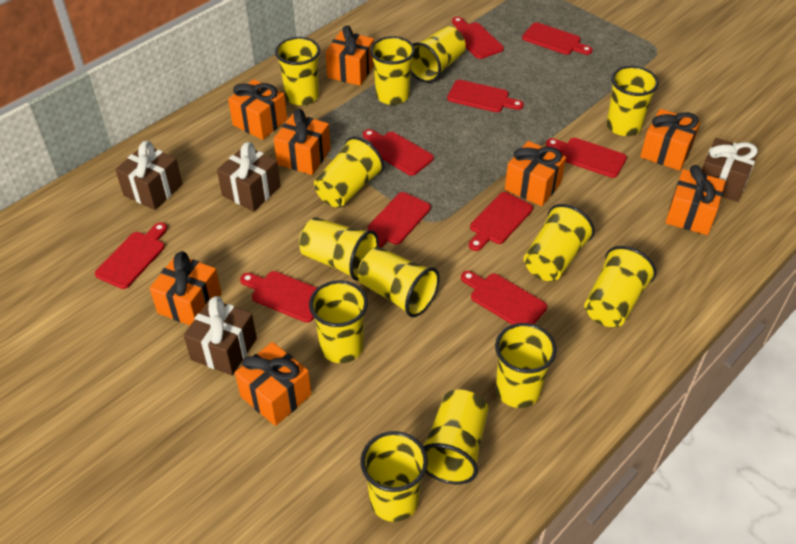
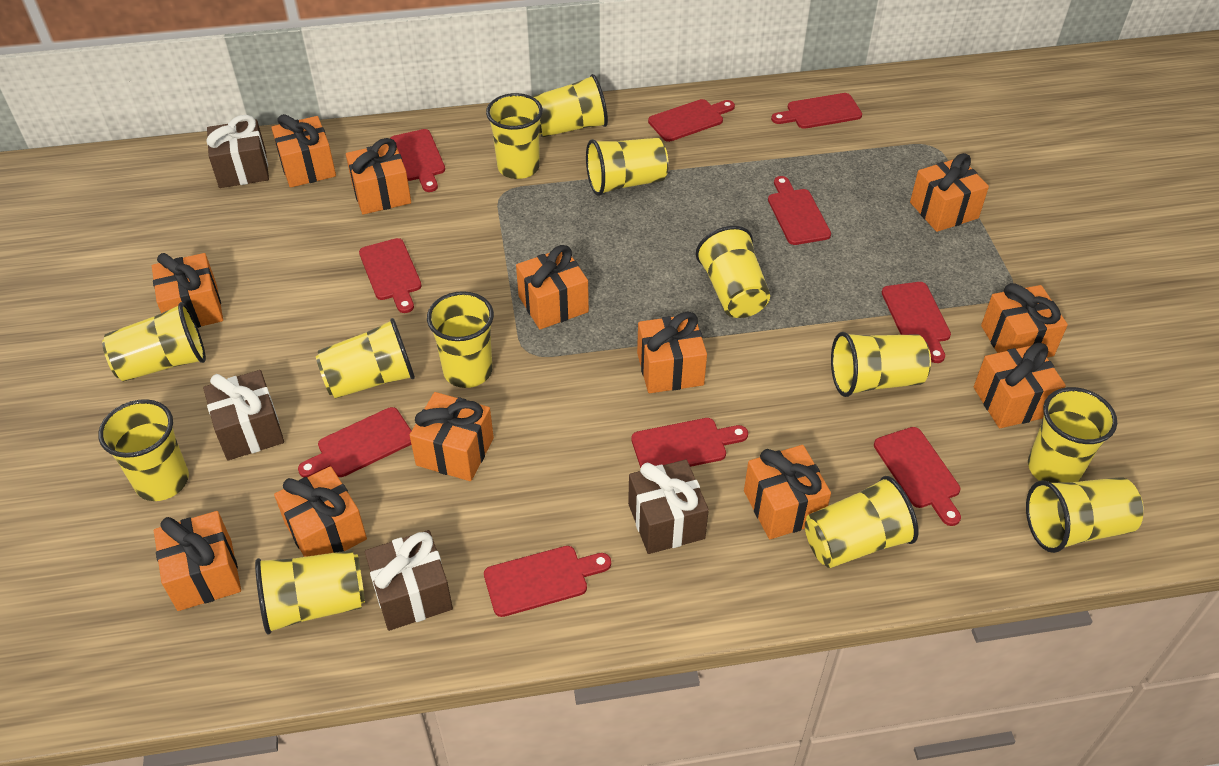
orange gift: 8 -> 12

